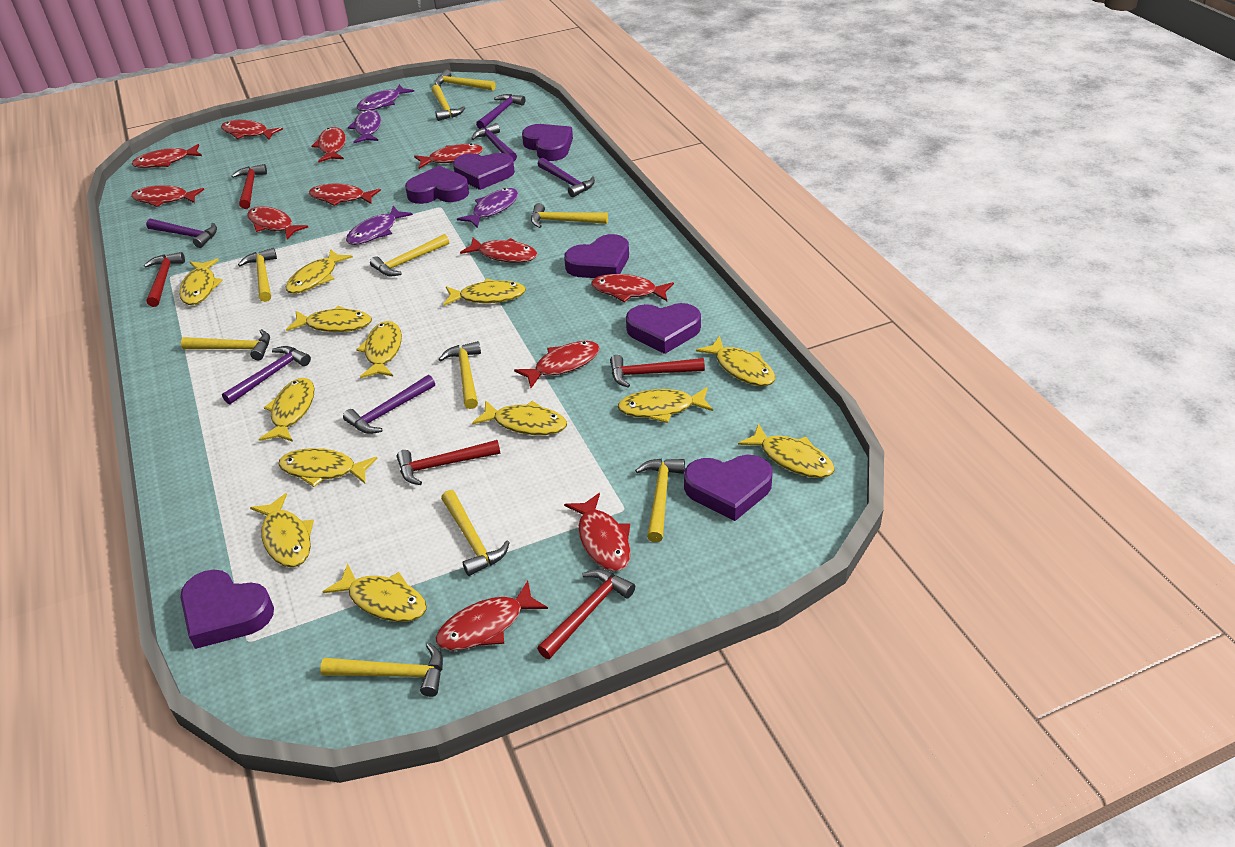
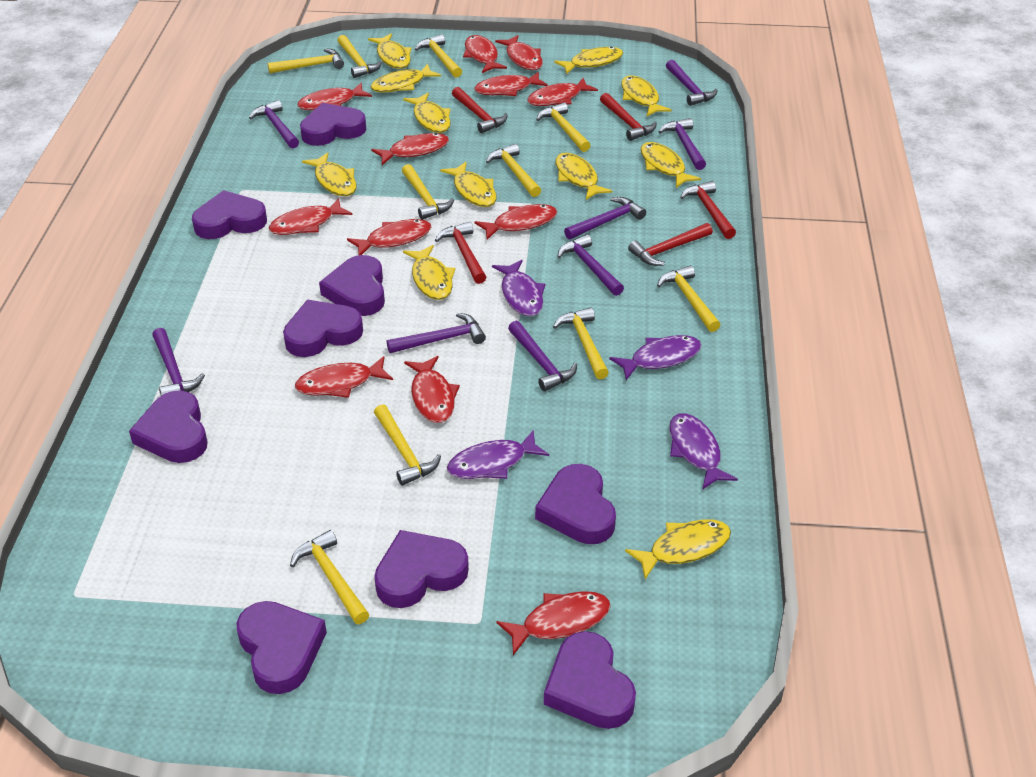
purple hammer: 6 -> 8
purple heart: 7 -> 9
yellow fish: 13 -> 11

